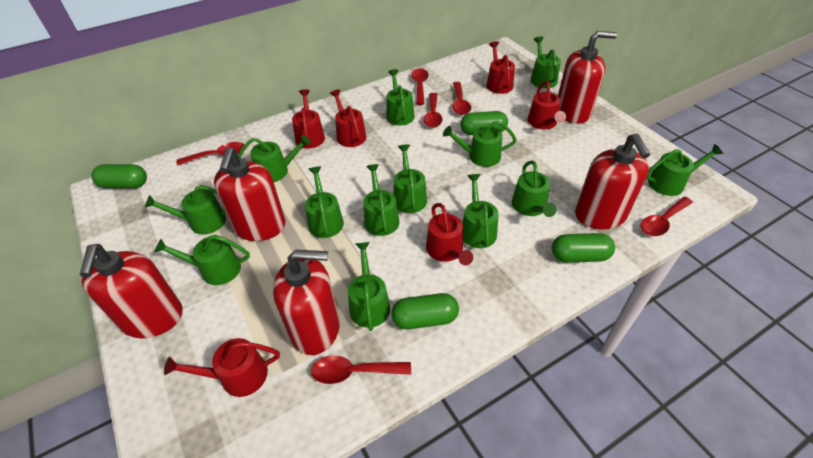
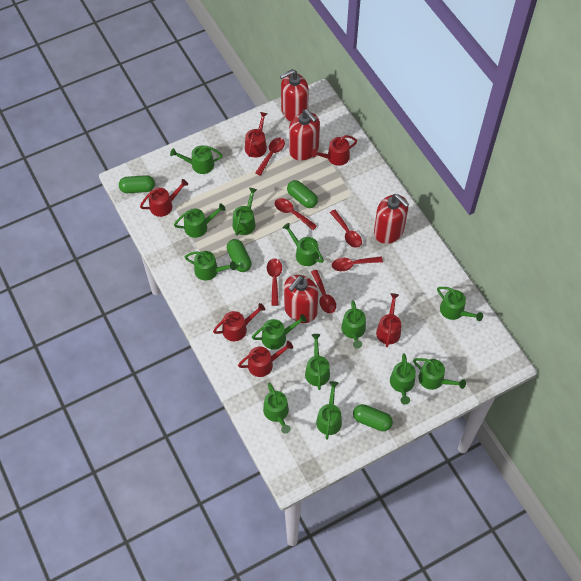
red soap dispenser: 5 -> 4

